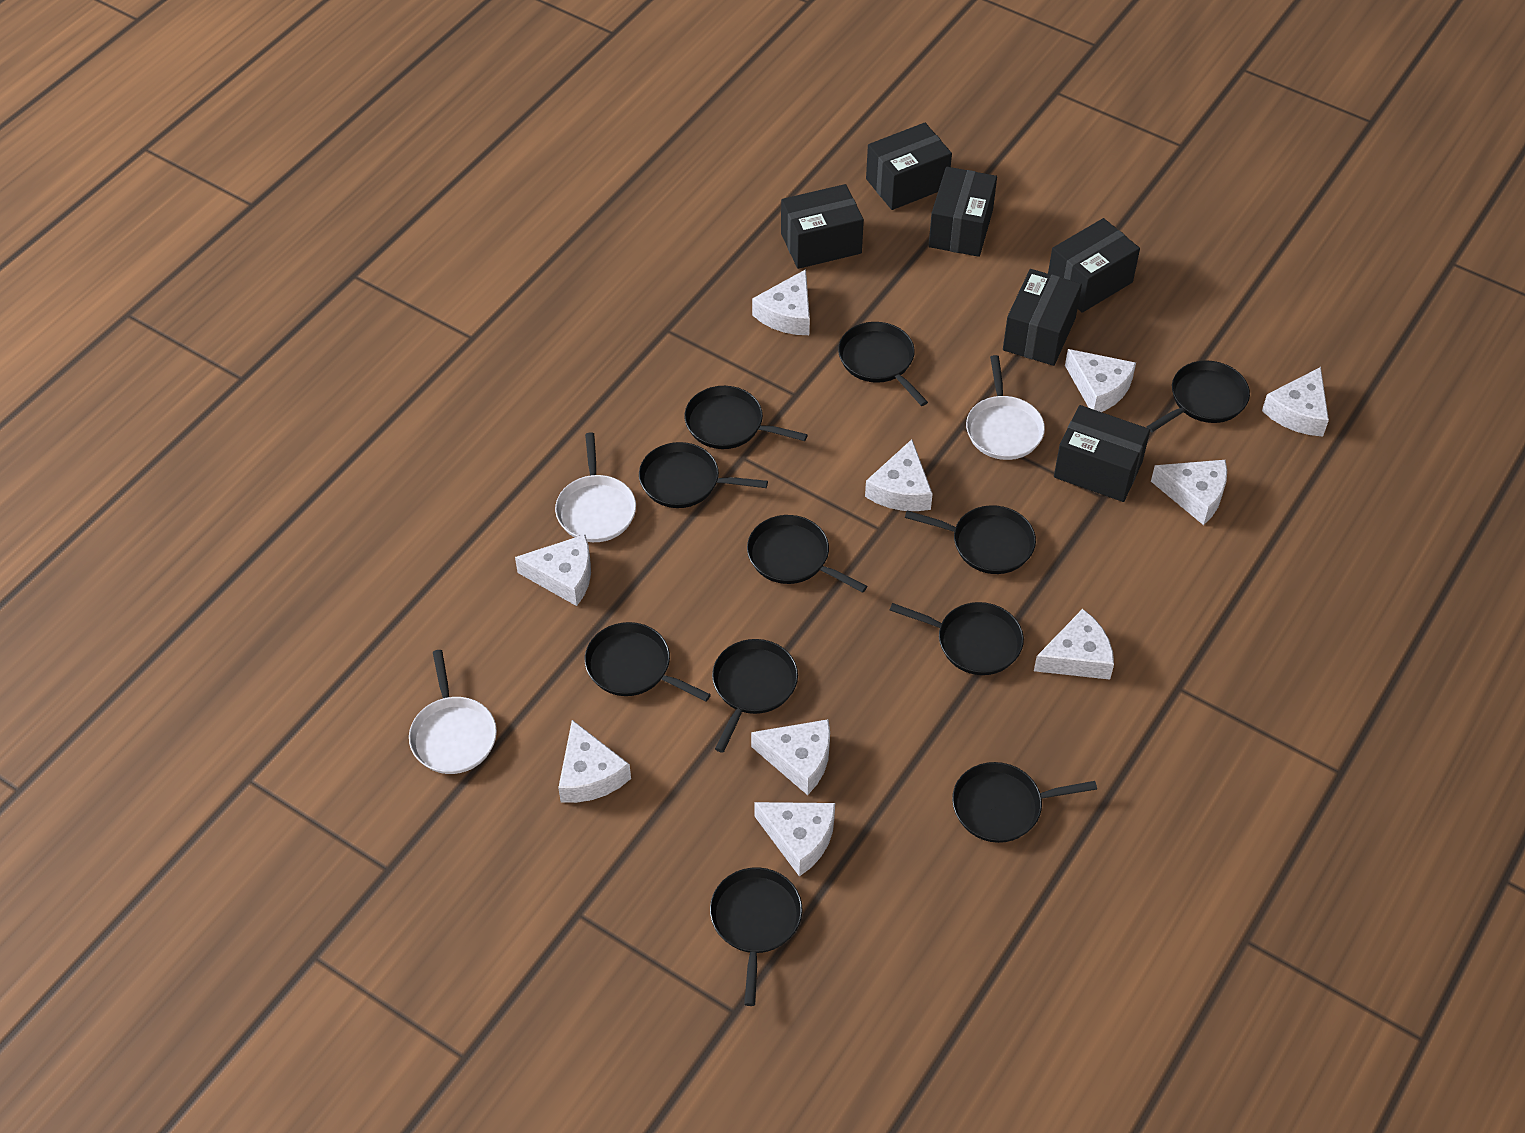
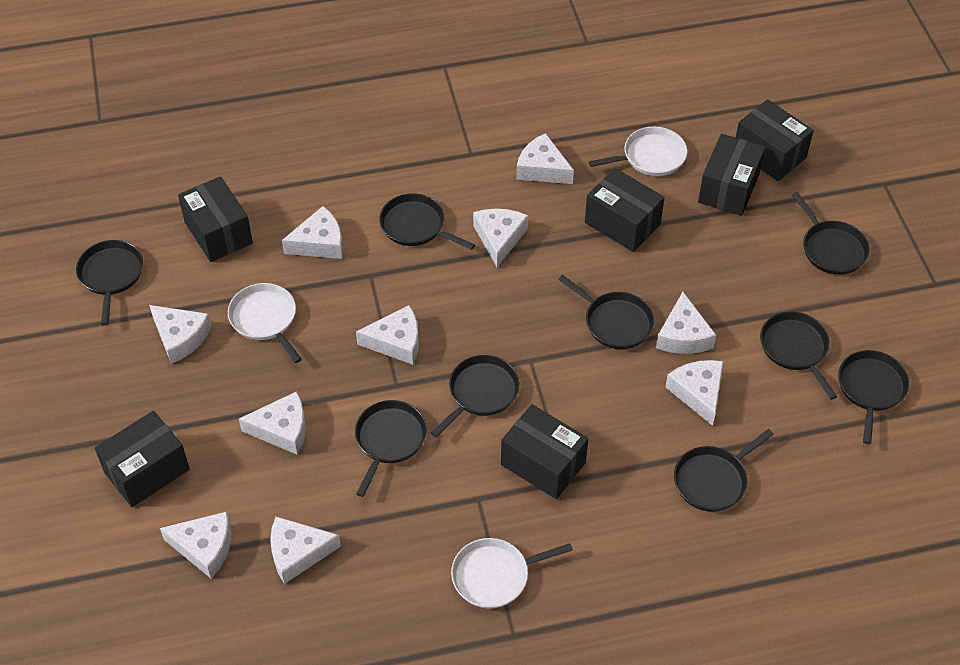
black pan: 11 -> 9

